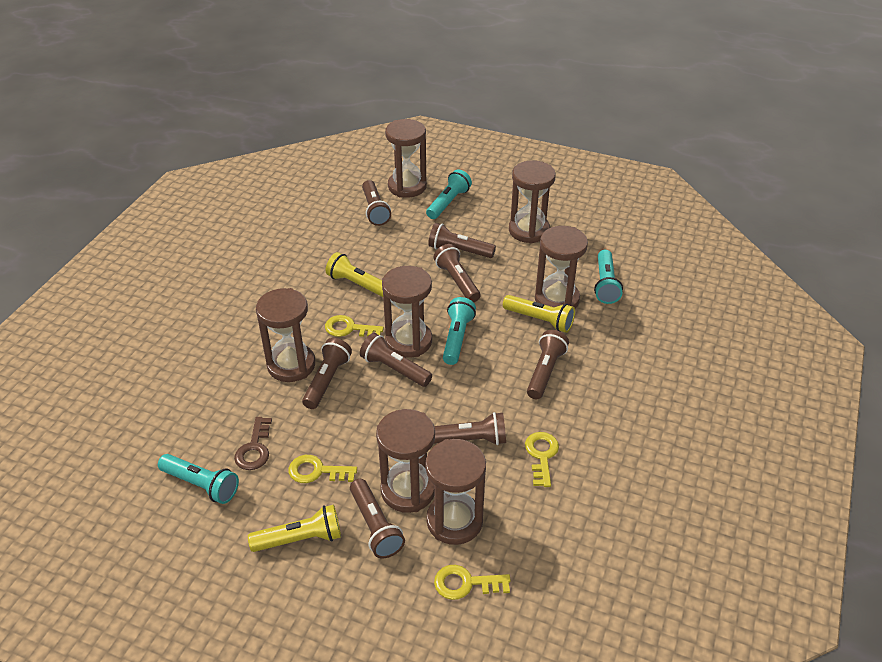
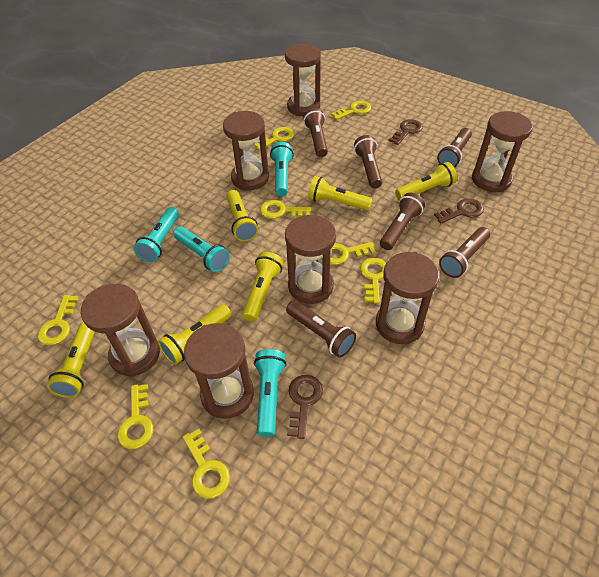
brown flashlight: 8 -> 6
brown key: 1 -> 3
yellow flashlight: 3 -> 6
yellow key: 4 -> 8

